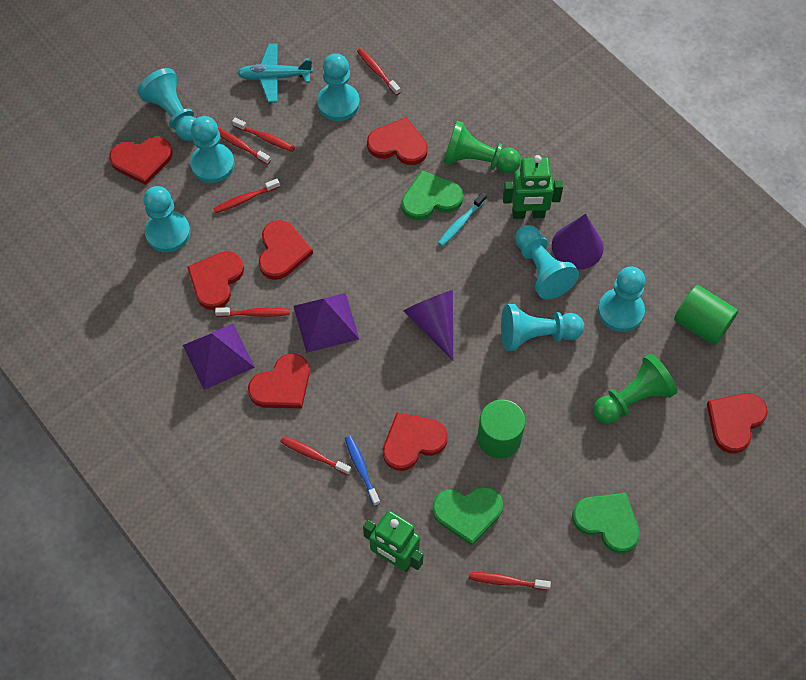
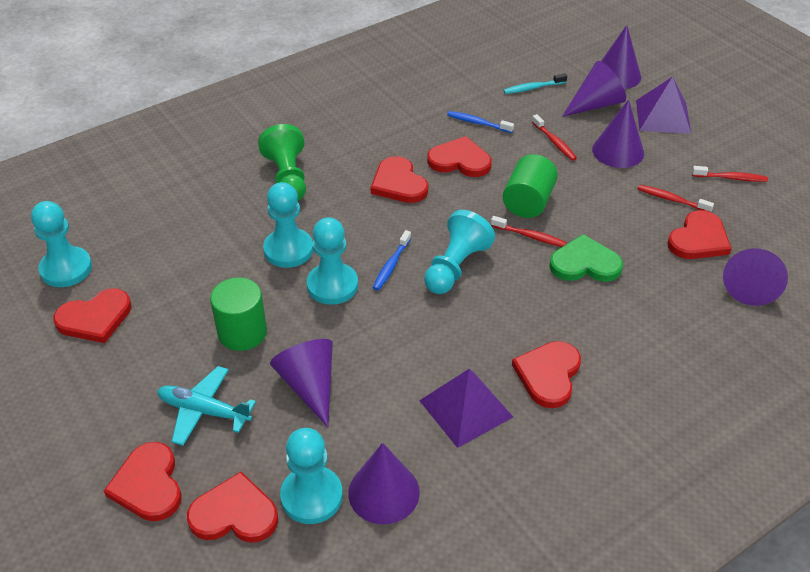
blue toothbrush: 1 -> 2
green heart: 3 -> 1
green pawn: 2 -> 1
green robot: 2 -> 0
purple cone: 2 -> 6
red toothbrush: 7 -> 4
turquoise pawn: 7 -> 5

